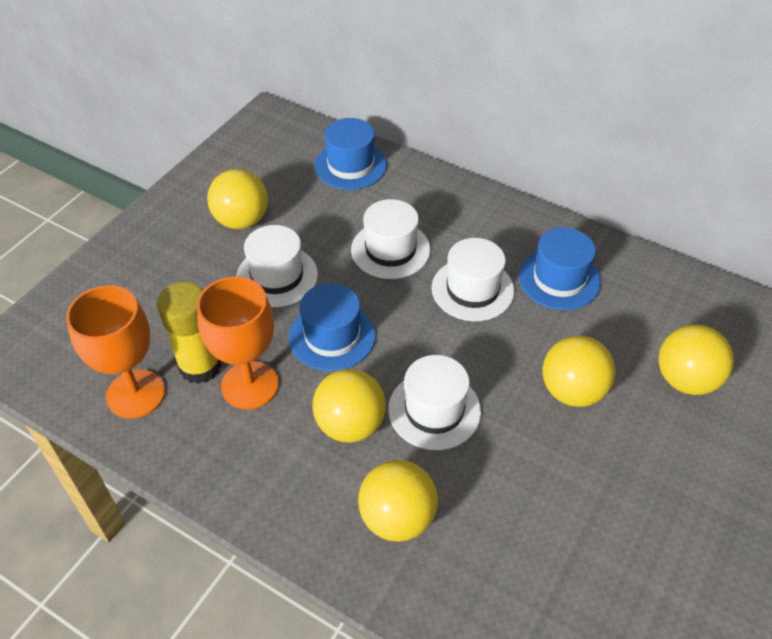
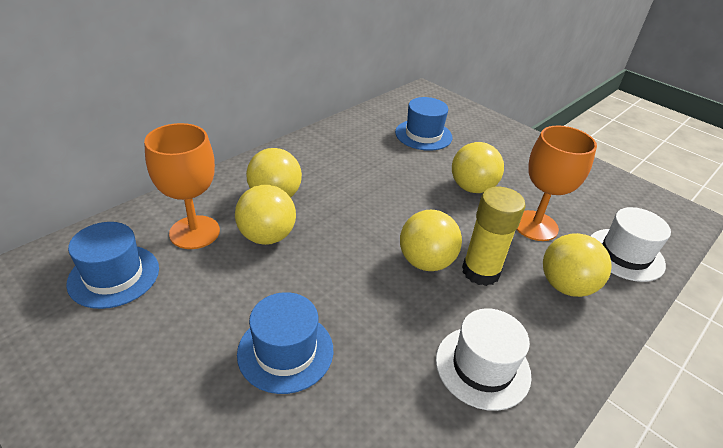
white hat: 4 -> 2

